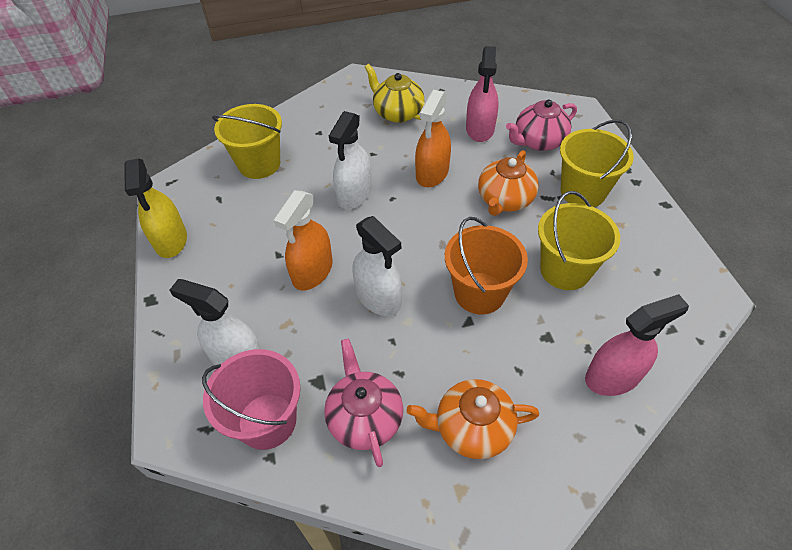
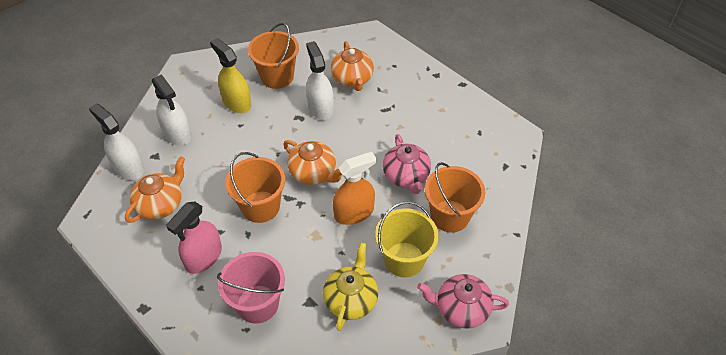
orange bucket: 1 -> 3
orange spray bottle: 2 -> 1
orange teapot: 2 -> 3
pink spray bottle: 2 -> 1
yellow bucket: 3 -> 1

